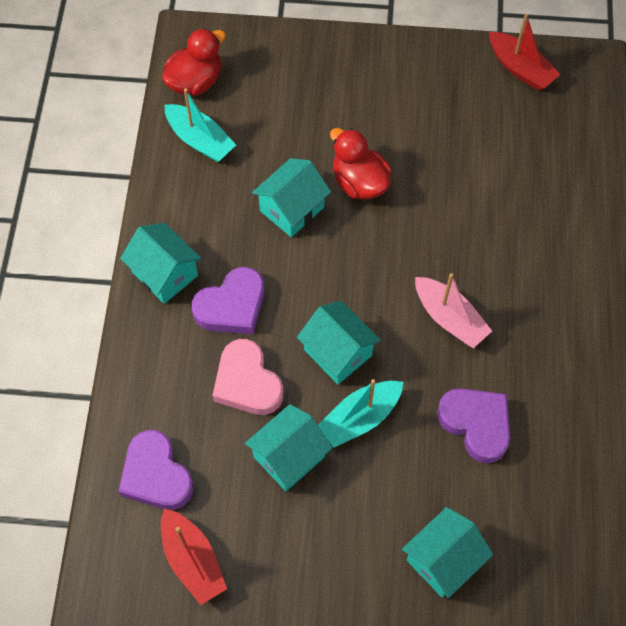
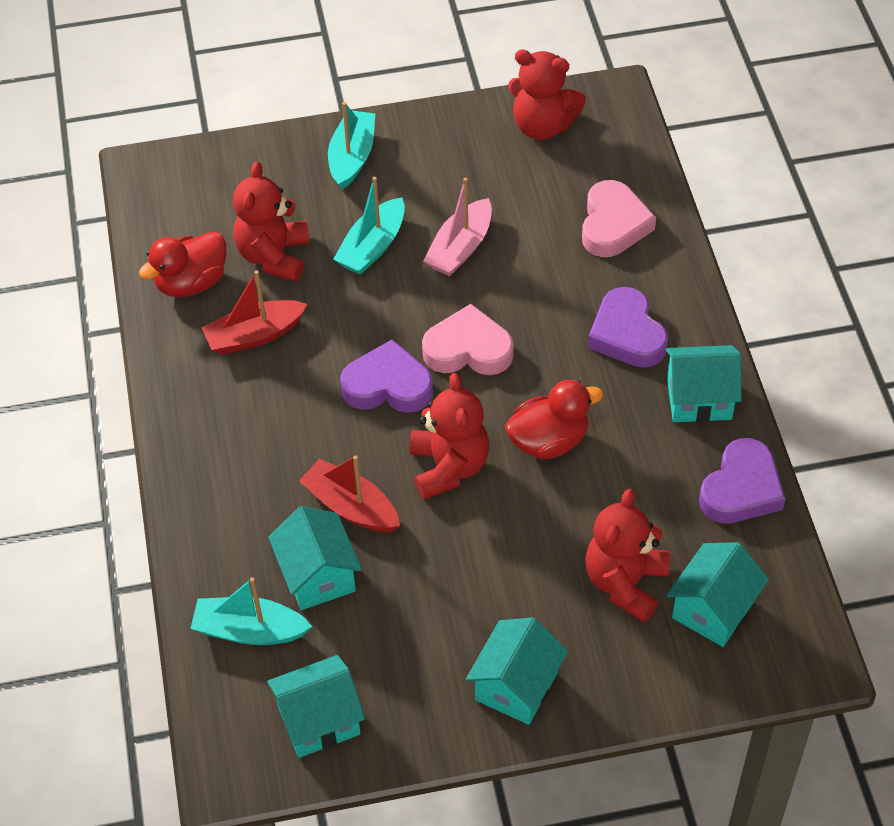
pink heart: 1 -> 2
red teddy bear: 0 -> 4
turquoise boat: 2 -> 3

